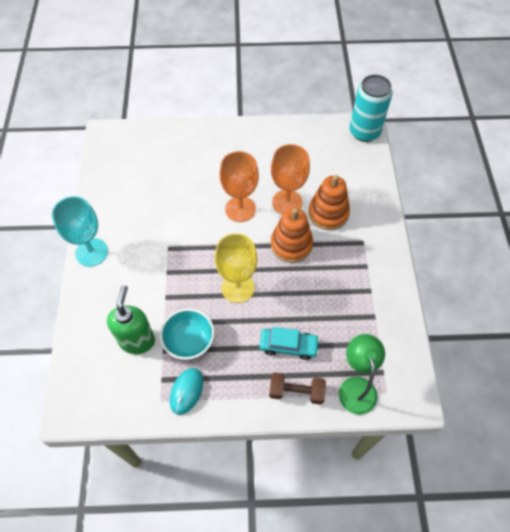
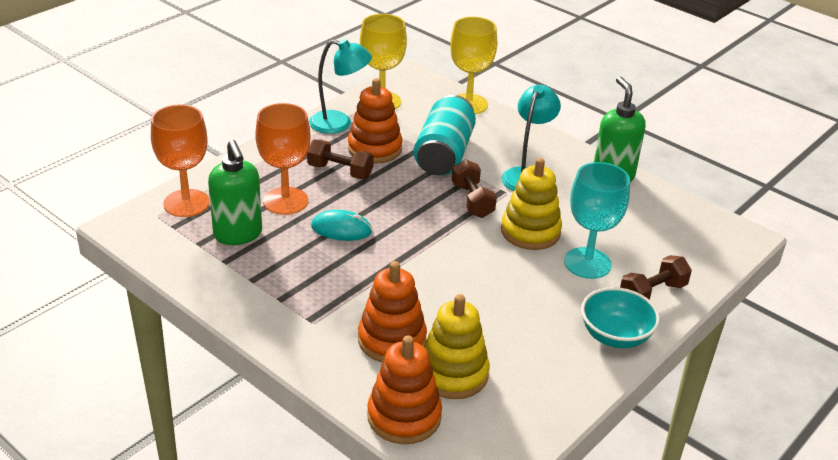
brown dumbbell: 1 -> 3
green lamp: 1 -> 0
green soap dispenser: 1 -> 2
orange stacking toy: 2 -> 3
turquoise car: 1 -> 0
turquoise lamp: 0 -> 2
yellow goblet: 1 -> 2
yellow stacking toy: 0 -> 2

